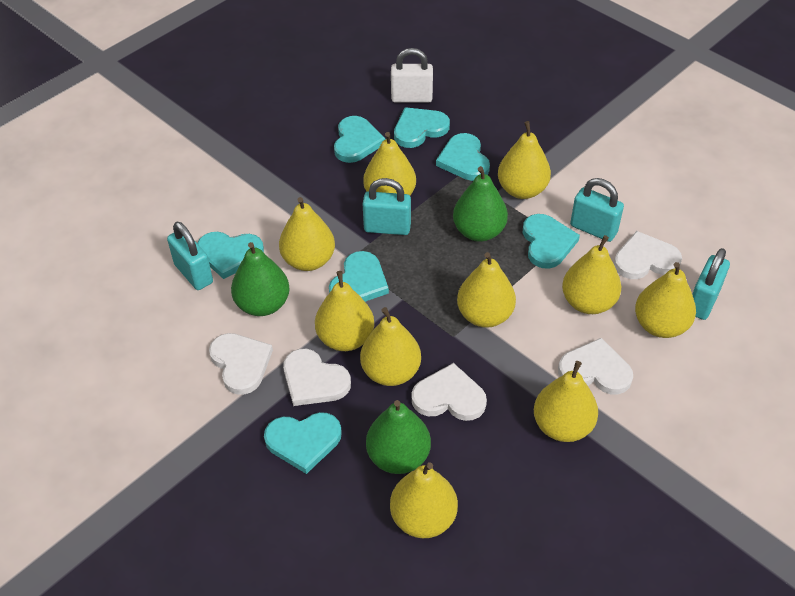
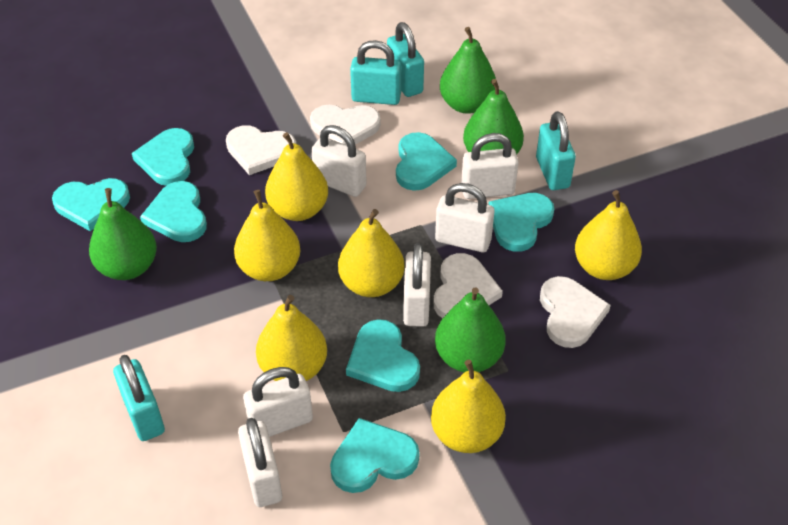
green pear: 3 -> 4
white heart: 5 -> 4
white padlock: 1 -> 6
yellow pear: 10 -> 6

